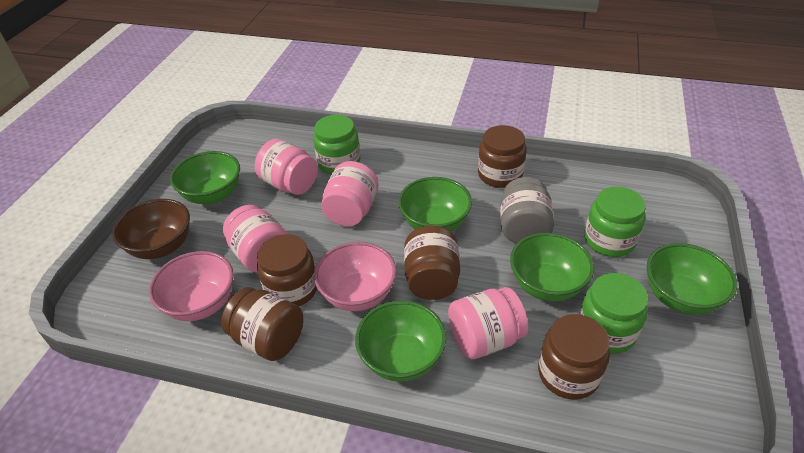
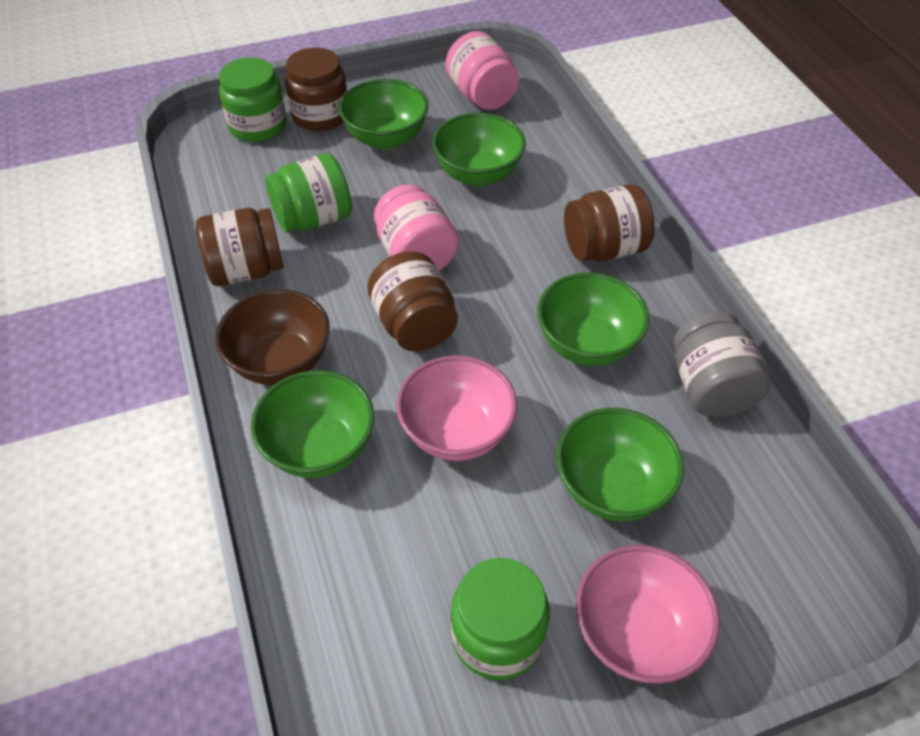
brown jar: 5 -> 4
pink jar: 4 -> 2

